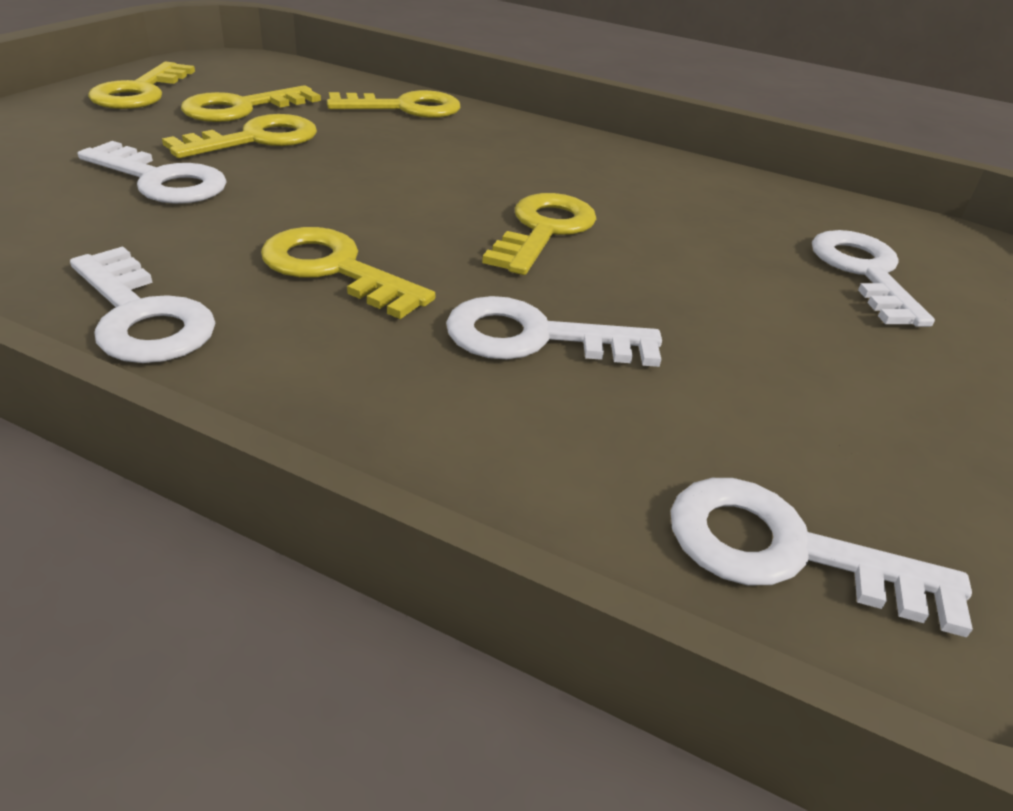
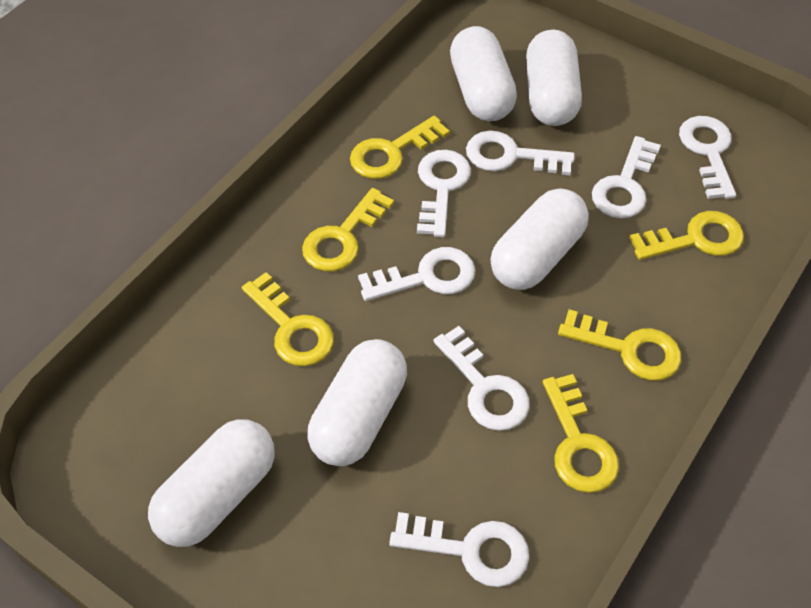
white capsule: 0 -> 5
white key: 5 -> 7

